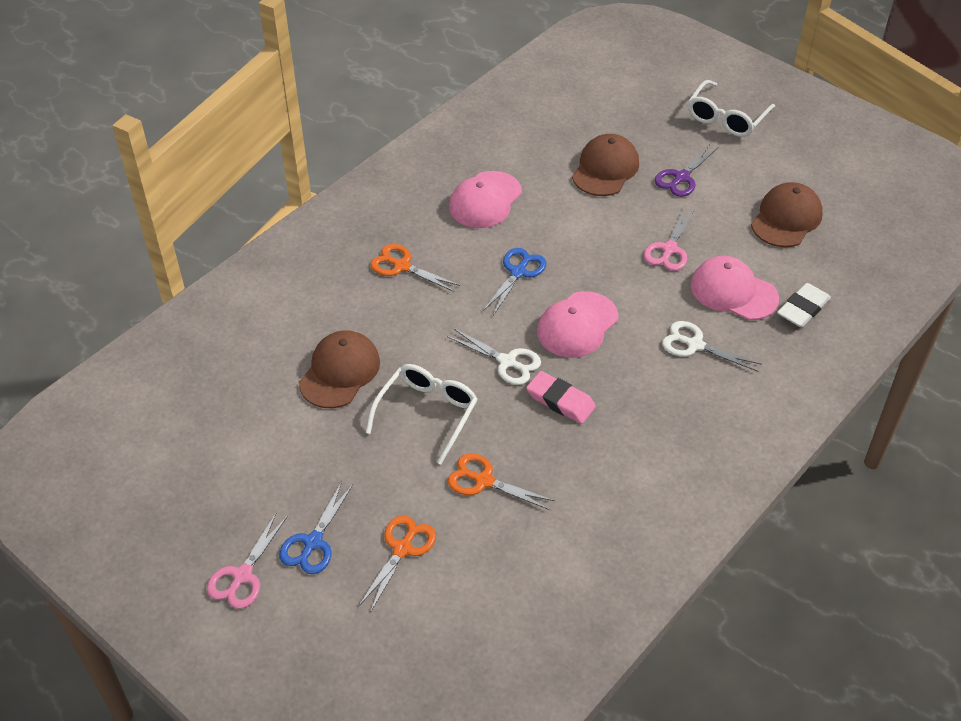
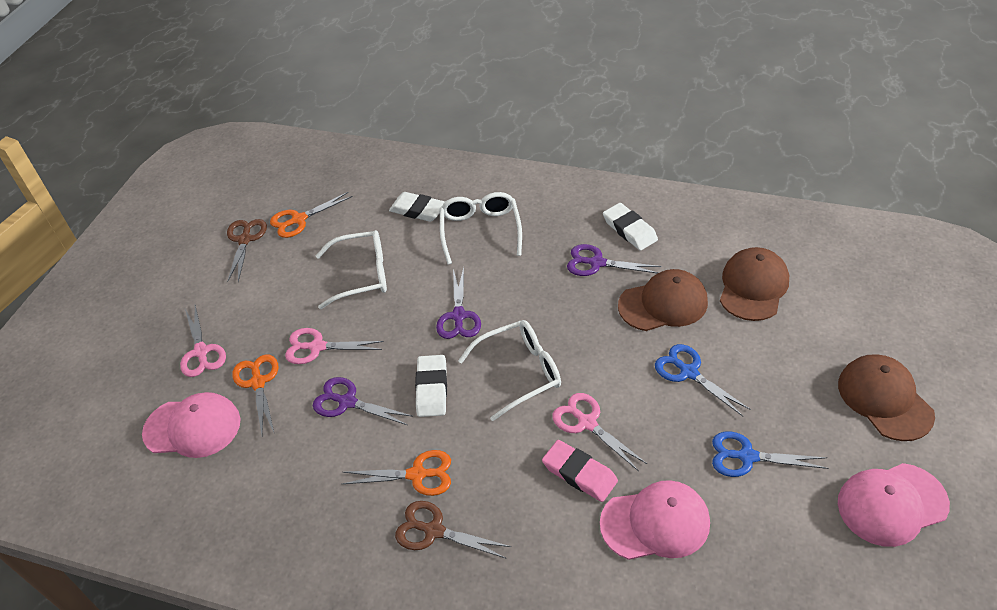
brown scissors: 0 -> 2
pink scissors: 2 -> 3
purple scissors: 1 -> 3
white eraser: 1 -> 3
white glasses: 2 -> 3
white scissors: 2 -> 0

